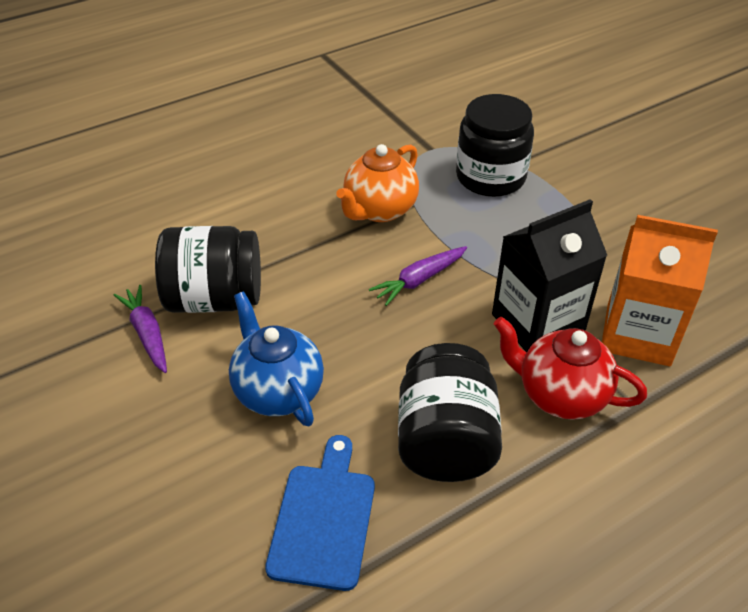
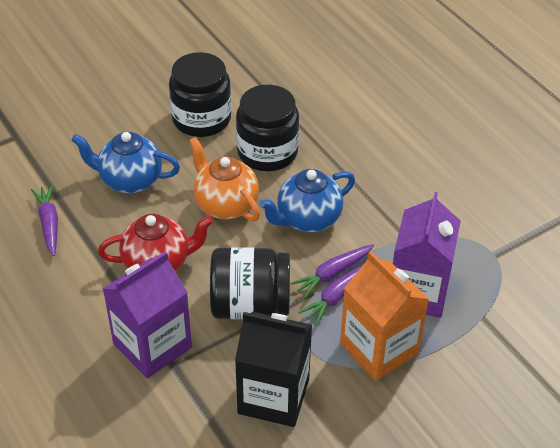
blue cutting board: 1 -> 0
blue teapot: 1 -> 2
purple carrot: 2 -> 3
purple carton: 0 -> 2

